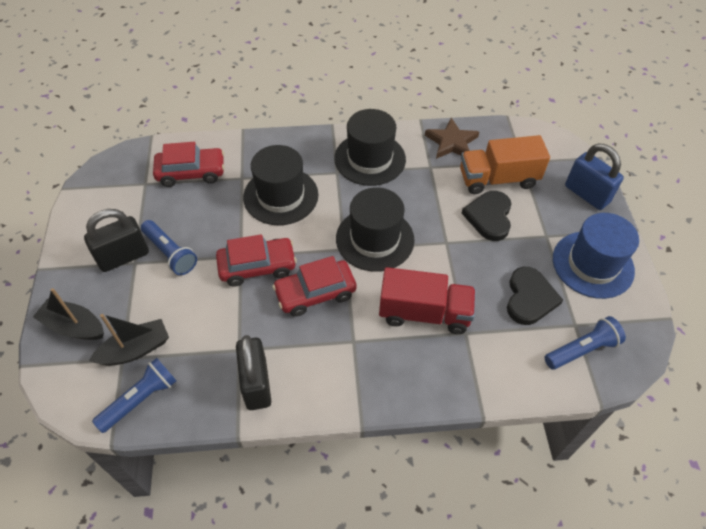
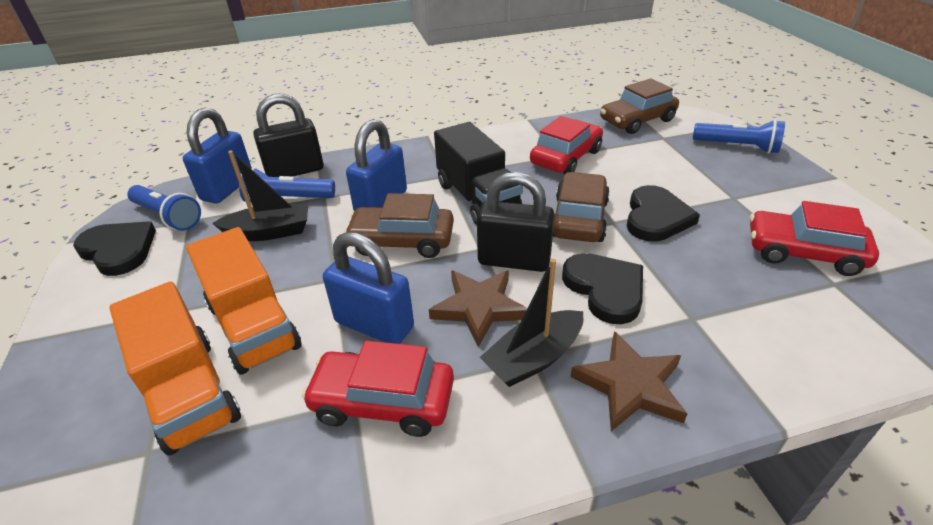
black hat: 3 -> 0
black heart: 2 -> 3
black truck: 0 -> 1
blue hat: 1 -> 0
blue padlock: 1 -> 3
brown car: 0 -> 3
brown star: 1 -> 2
orange truck: 1 -> 2
red truck: 1 -> 0

